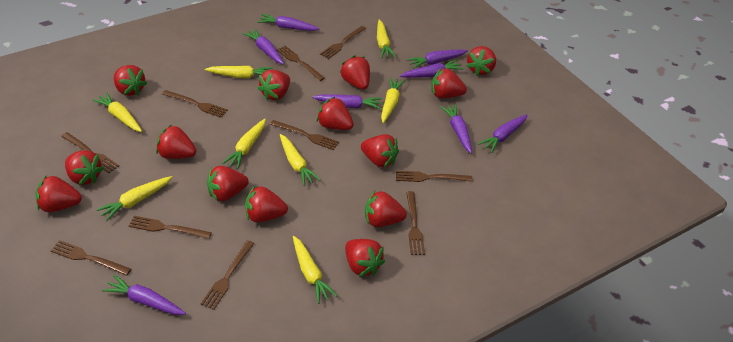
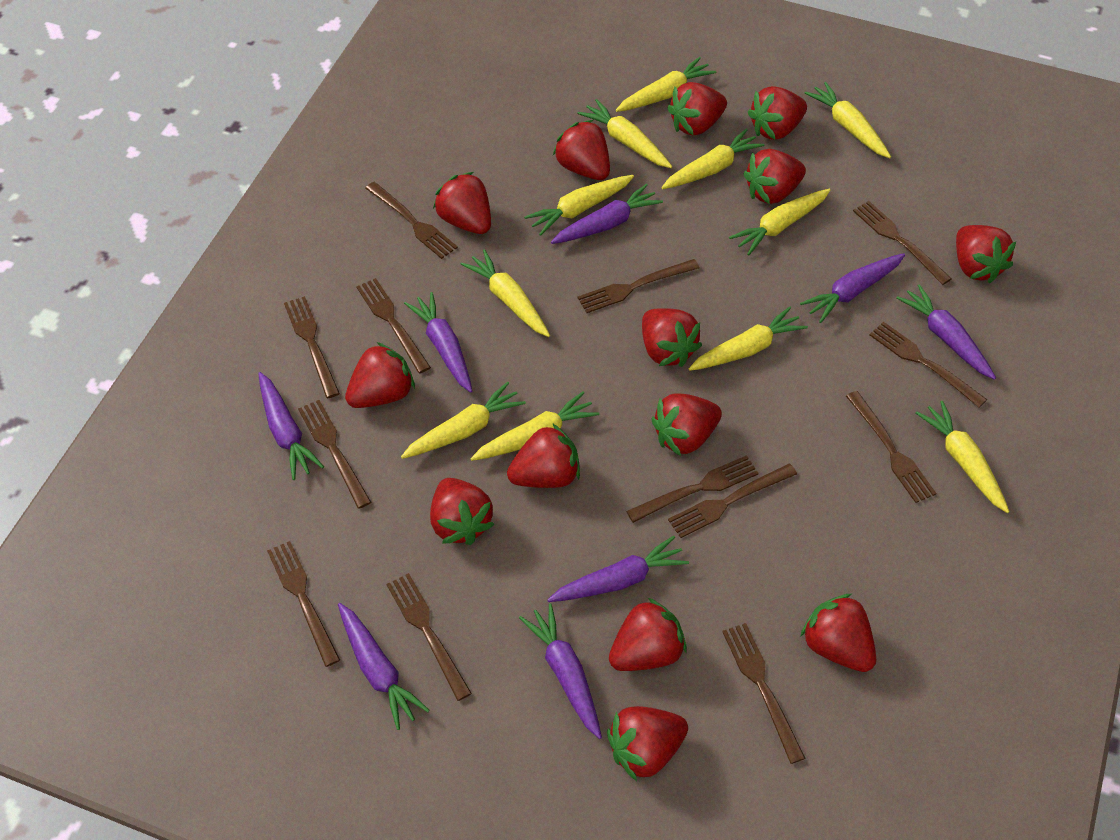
brown fork: 10 -> 13
yellow carrot: 8 -> 11

